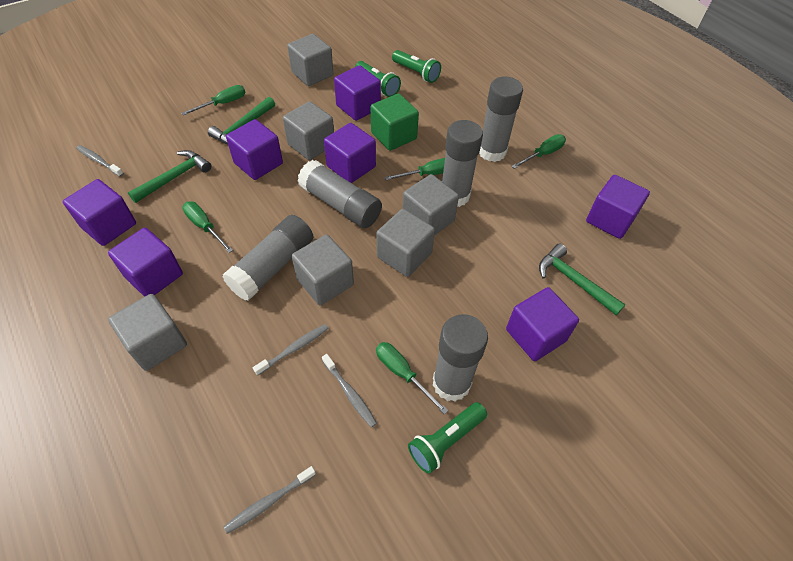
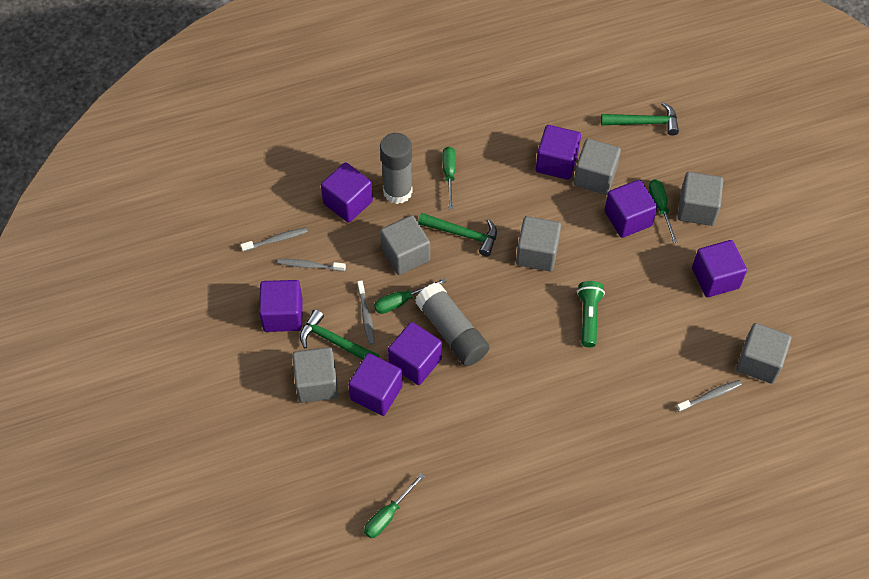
green cube: 1 -> 0
green flashlight: 3 -> 1
green screwdriver: 5 -> 4
grey glue stick: 5 -> 2

